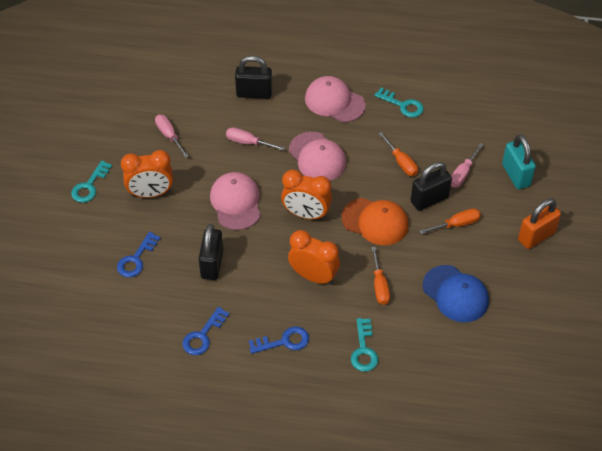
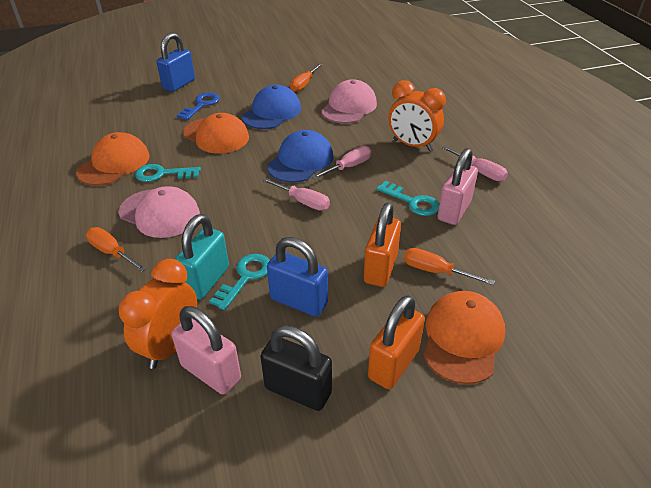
black padlock: 3 -> 1
blue cap: 1 -> 2
blue key: 3 -> 1
blue padlock: 0 -> 2
orange cap: 1 -> 3
orange clock: 3 -> 2
orange padlock: 1 -> 2
pink cap: 3 -> 2
pink padlock: 0 -> 2

